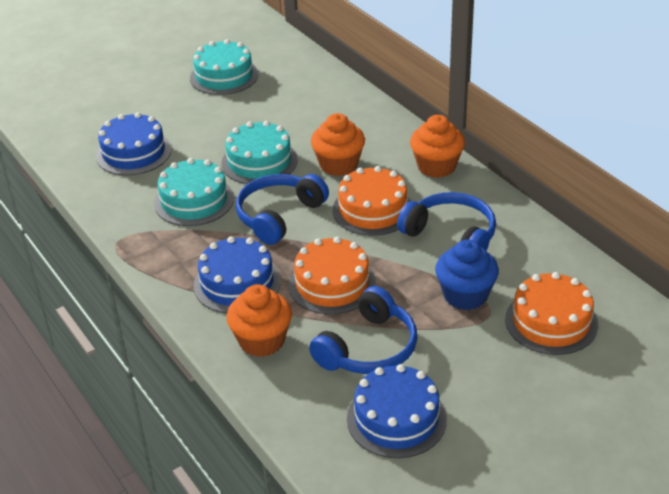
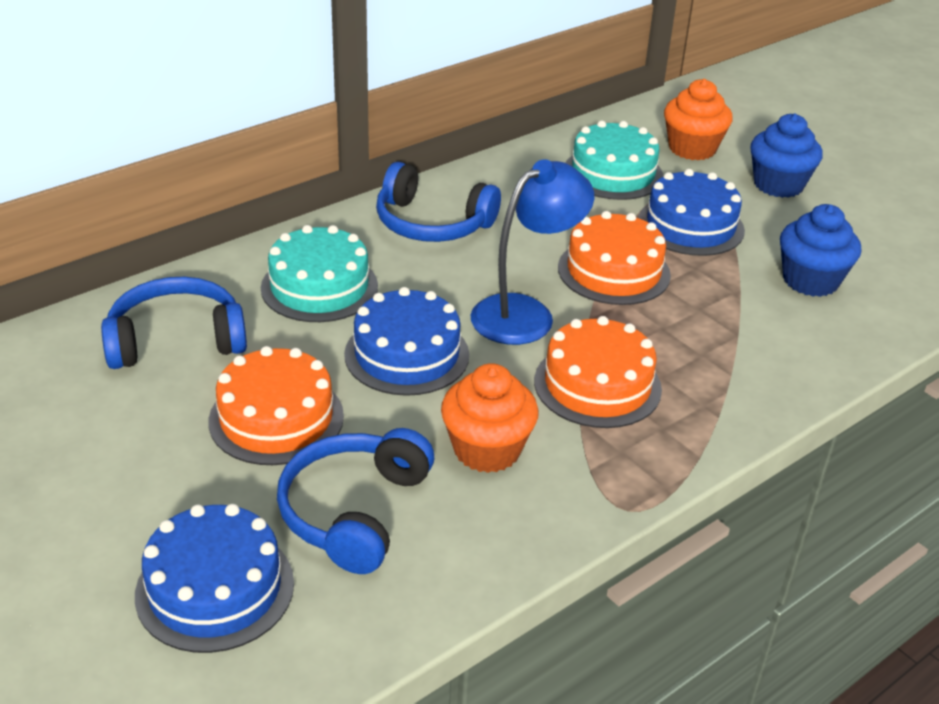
blue cupcake: 1 -> 2
blue lamp: 0 -> 1
orange cupcake: 3 -> 2
turquoise cake: 3 -> 2

